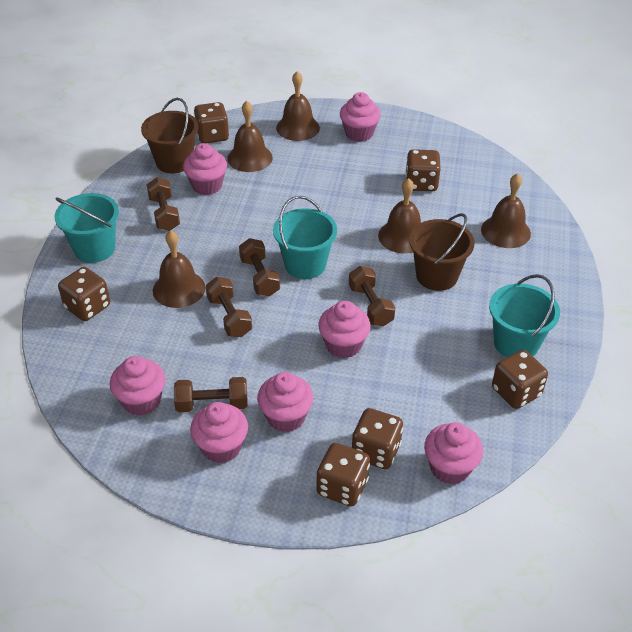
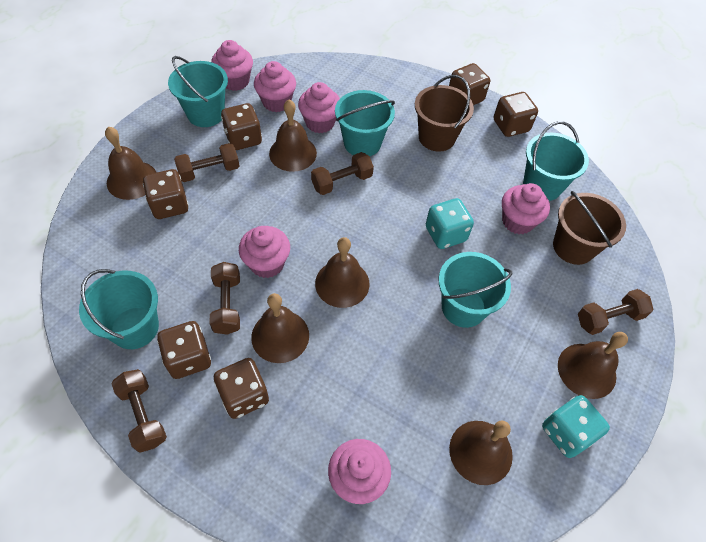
brown bell: 5 -> 6
pink cupcake: 7 -> 6
turquoise bucket: 3 -> 5
turquoise dice: 0 -> 2

